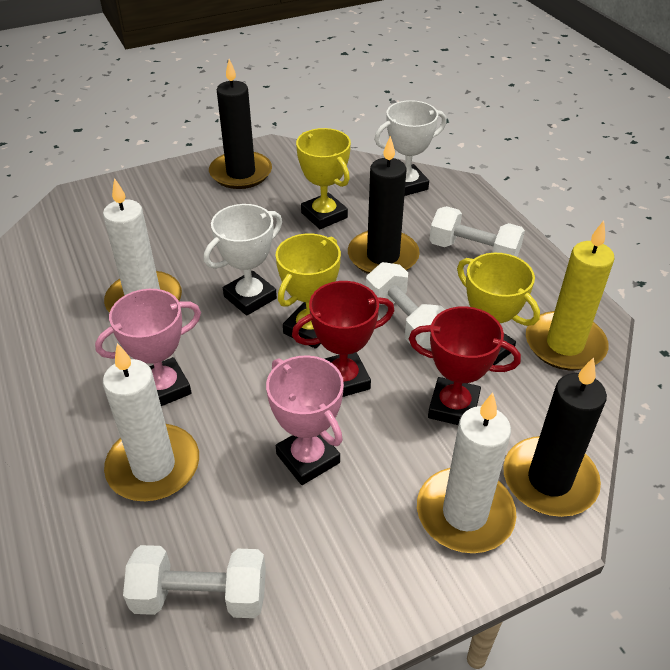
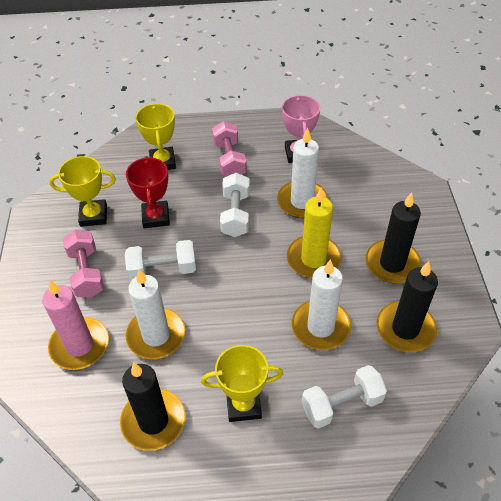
pink candle: 0 -> 1
pink dumbbell: 0 -> 2
pink trophy: 2 -> 1
red trophy: 2 -> 1
white trophy: 2 -> 0

